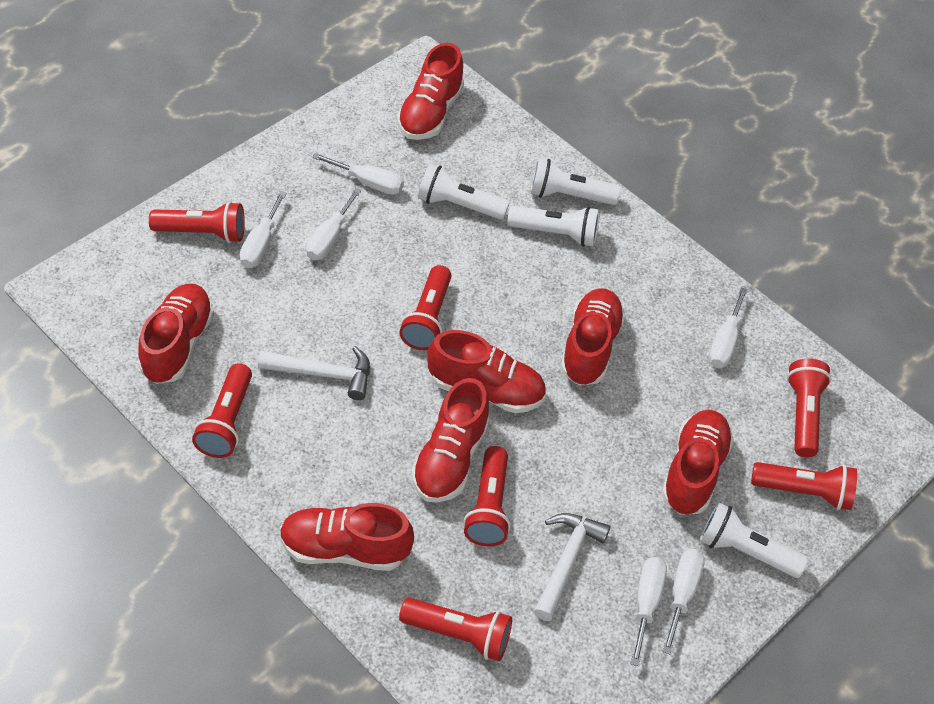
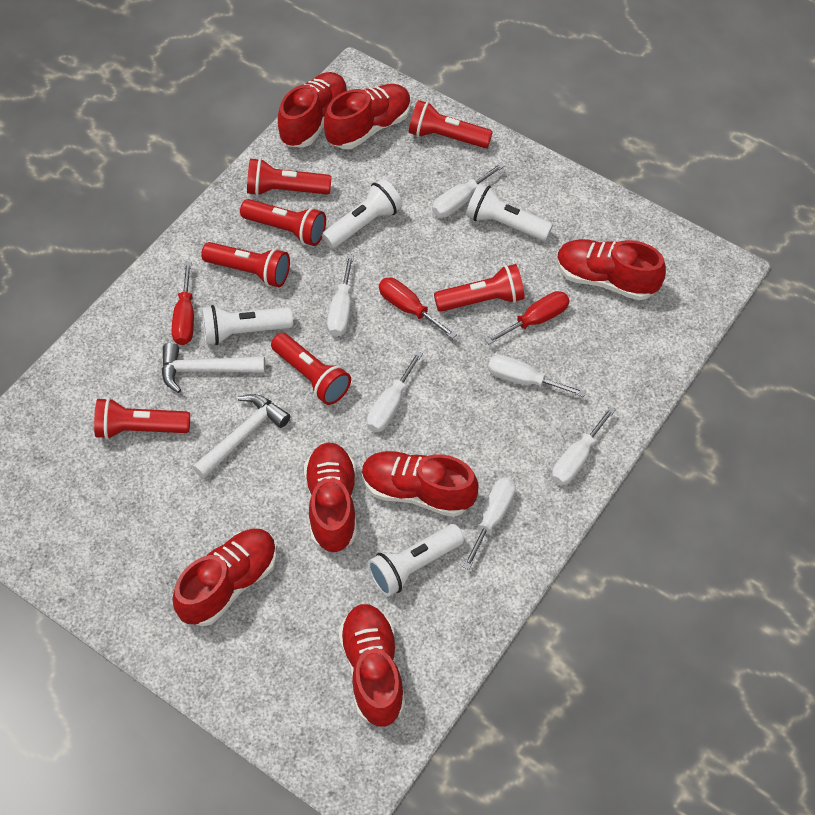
red screwdriver: 0 -> 3

